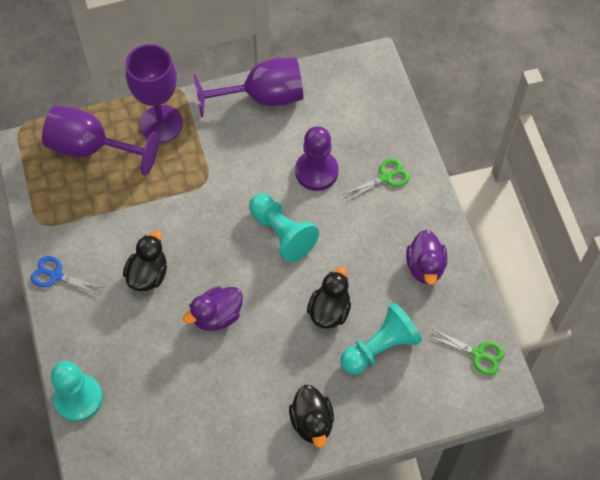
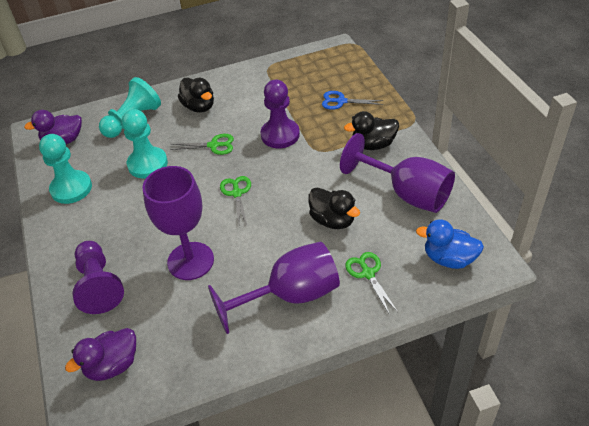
blue duck: 0 -> 1
green scissors: 2 -> 3
purple pawn: 1 -> 2

